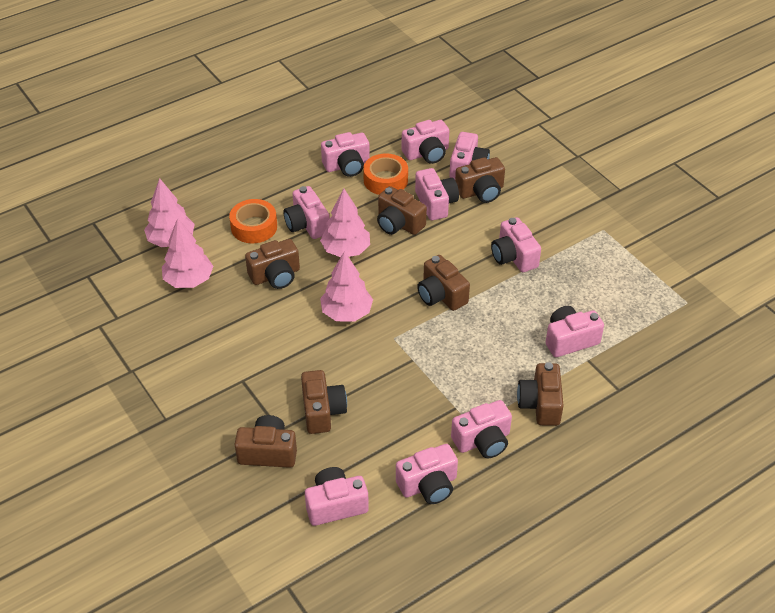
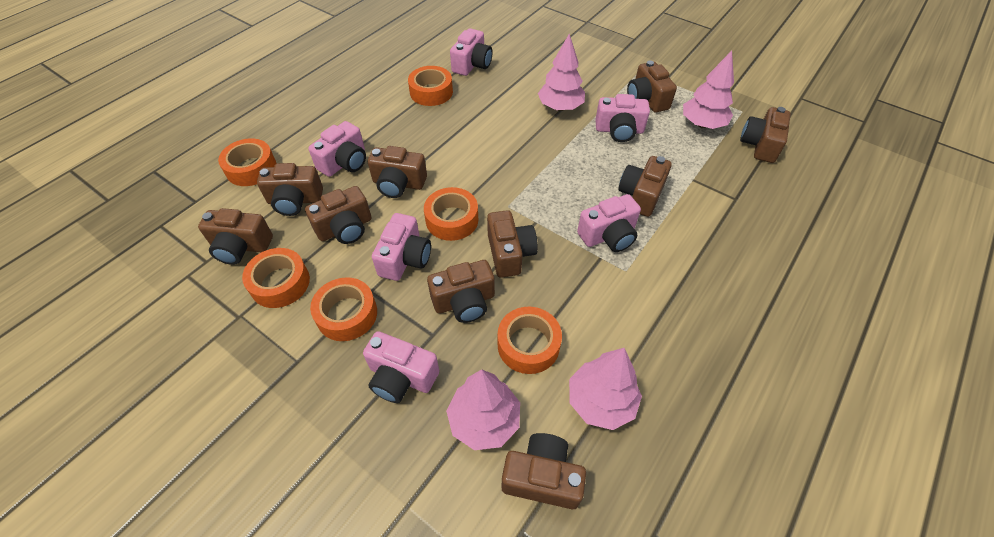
brown camera: 7 -> 10
orange tape: 2 -> 6
pink camera: 10 -> 6

